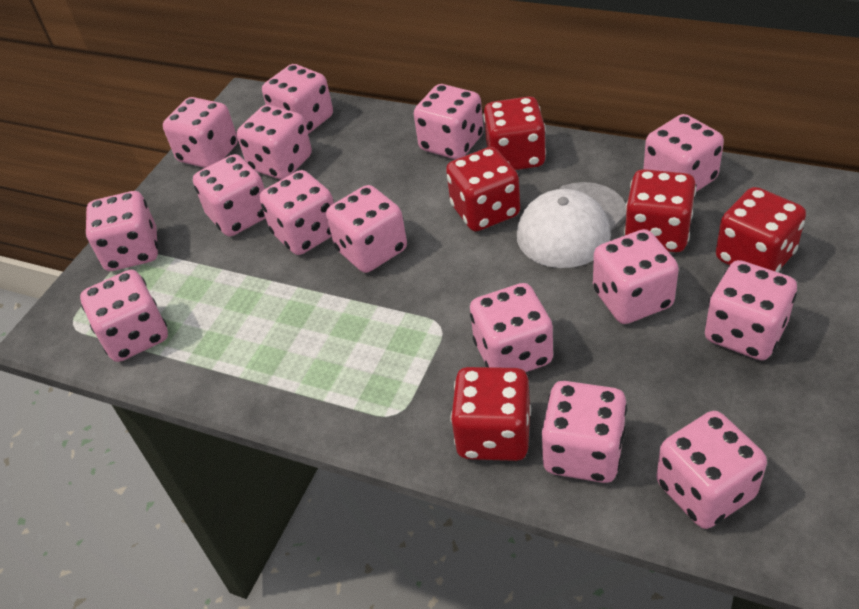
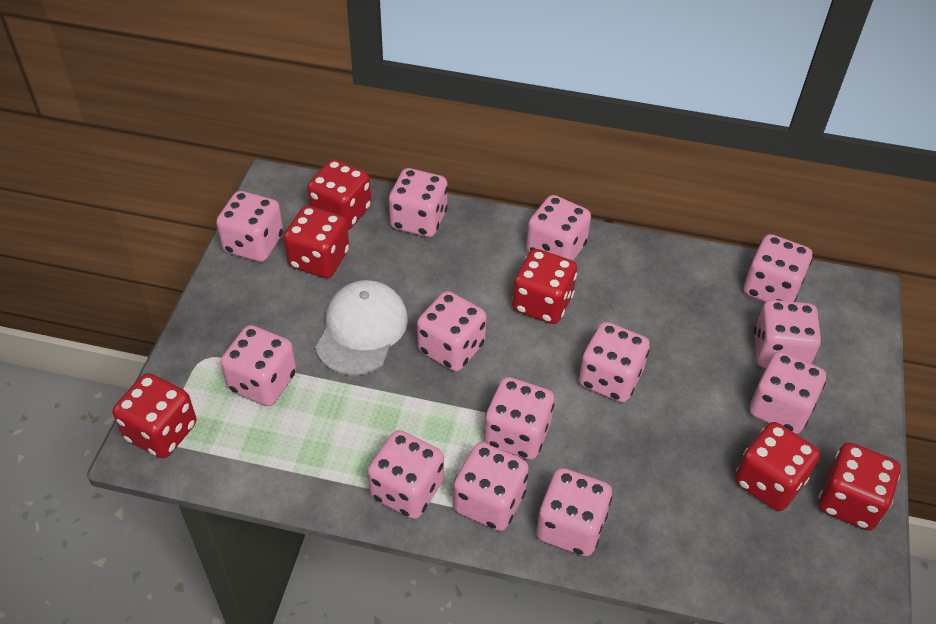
pink dice: 15 -> 13
red dice: 5 -> 6

